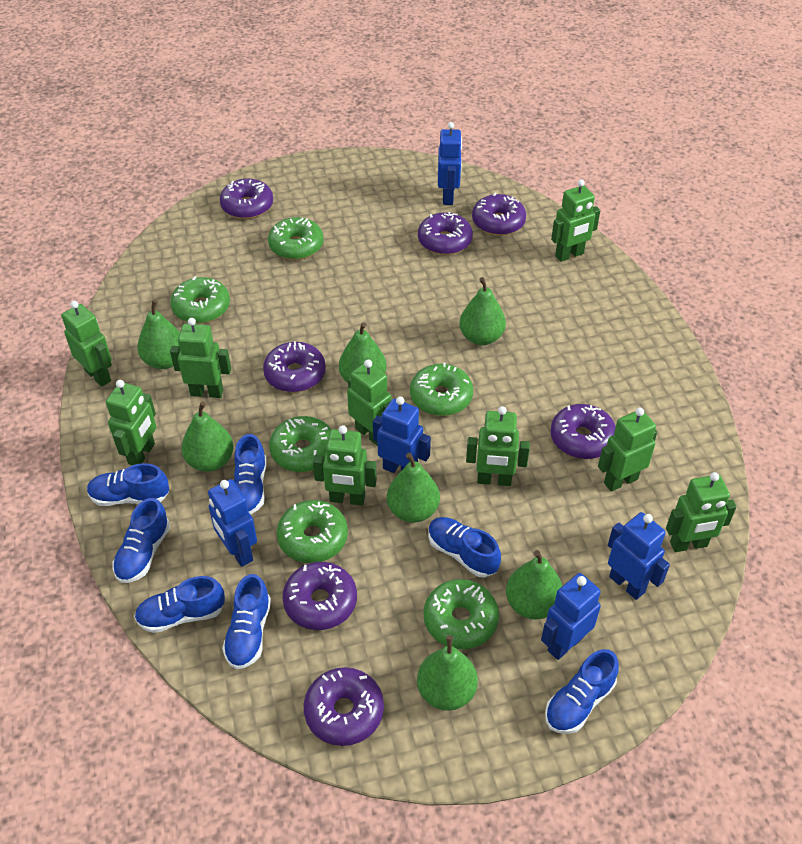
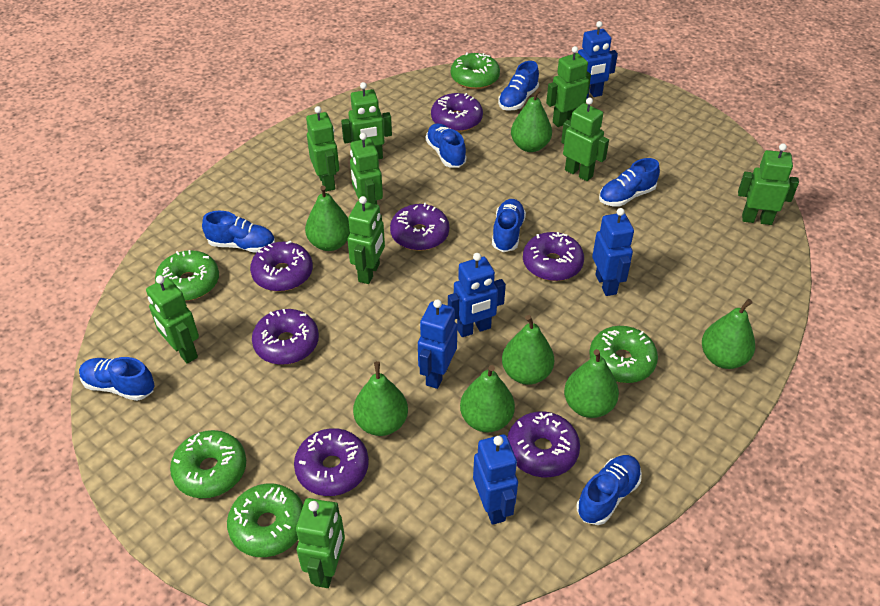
green donut: 6 -> 5

